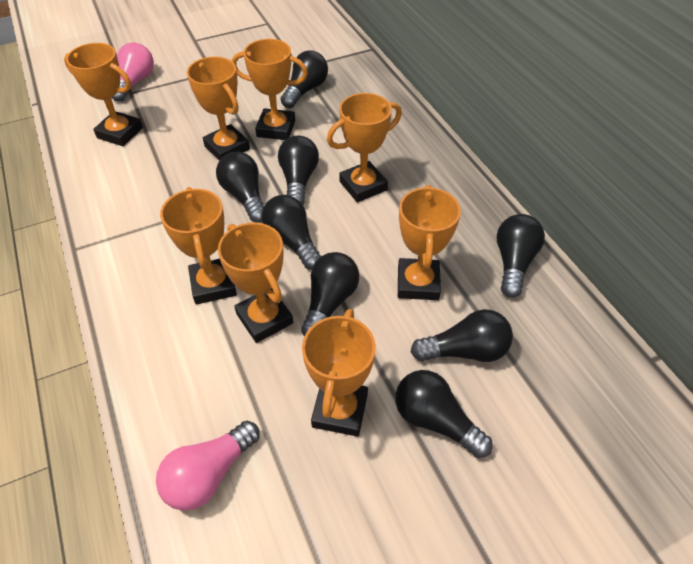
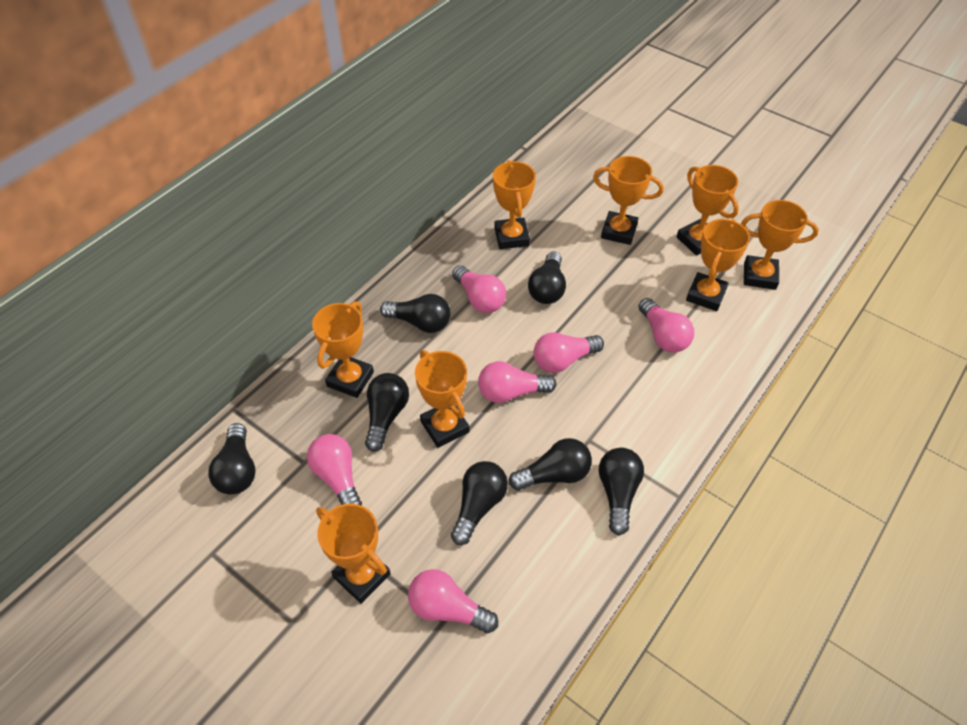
black light bulb: 8 -> 7
pink light bulb: 2 -> 6

